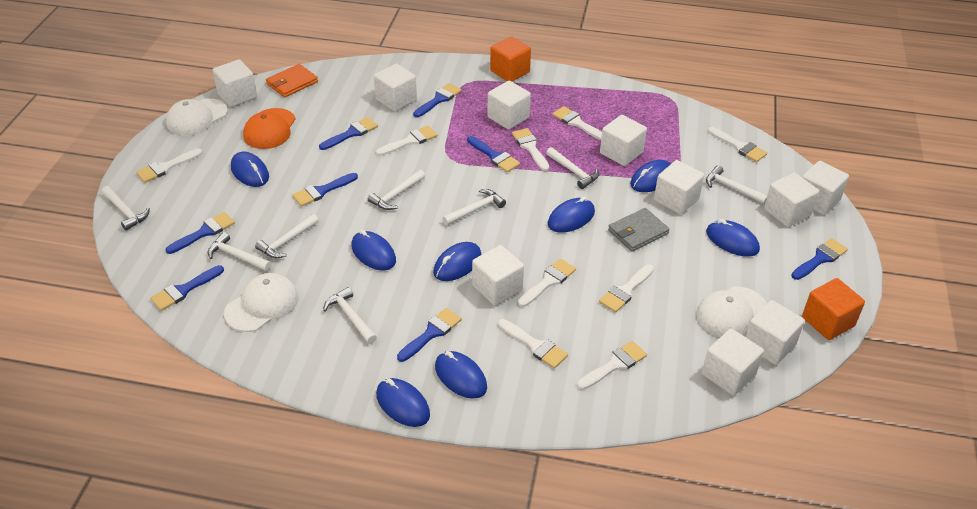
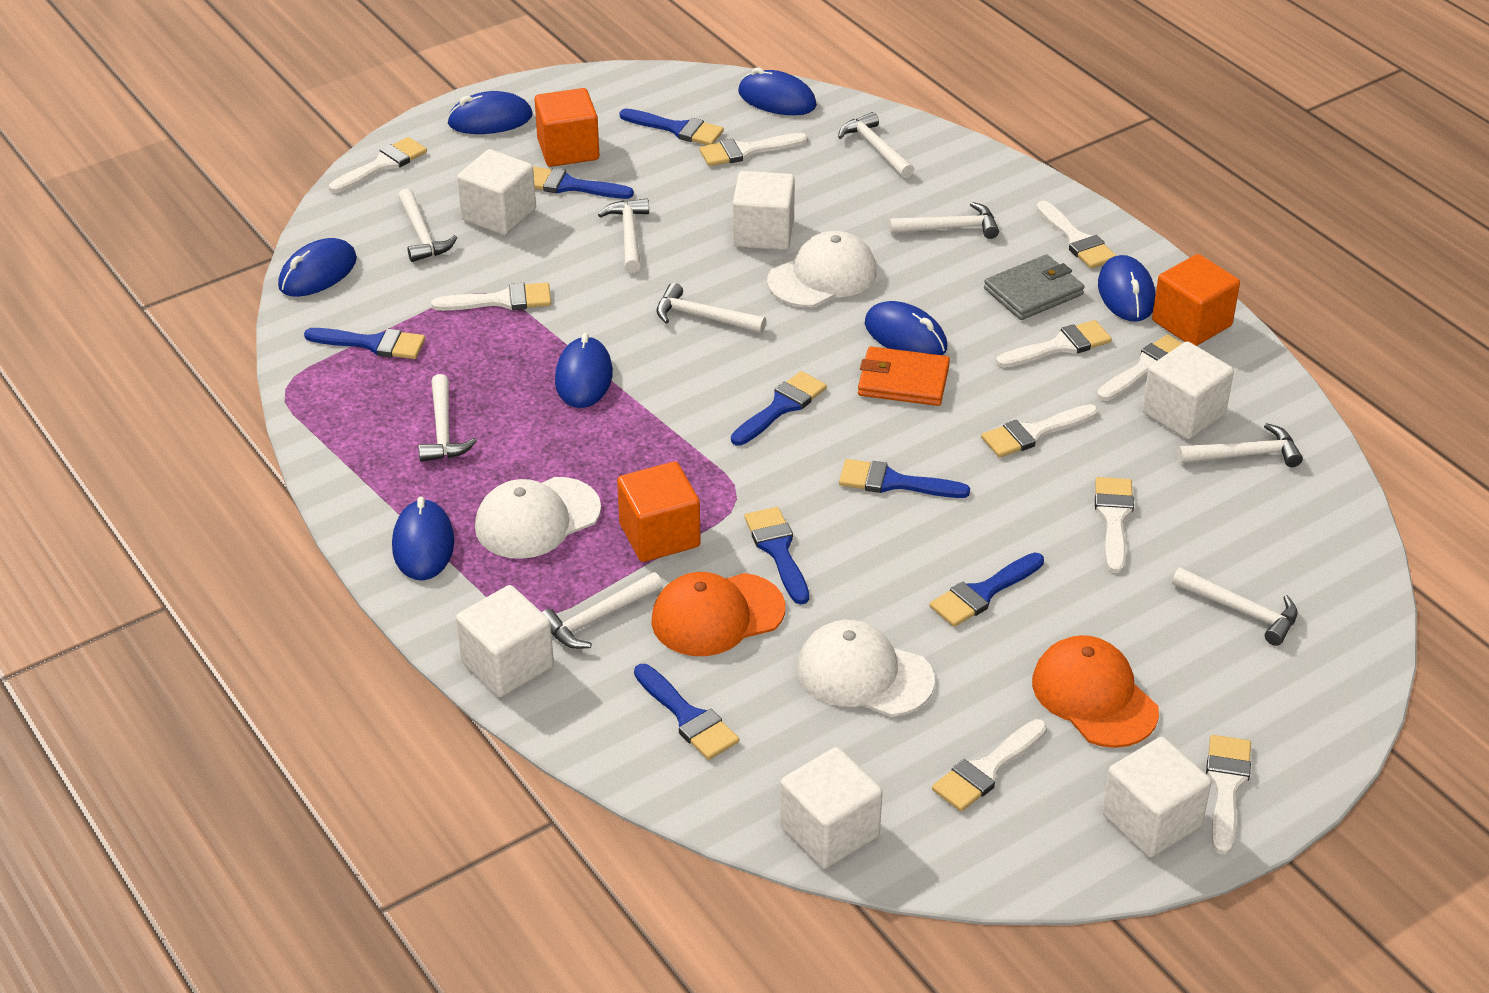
blue mouse: 8 -> 7
orange cap: 1 -> 2
orange cube: 2 -> 3
white brush: 9 -> 10
white cube: 10 -> 6
white hammer: 8 -> 9

